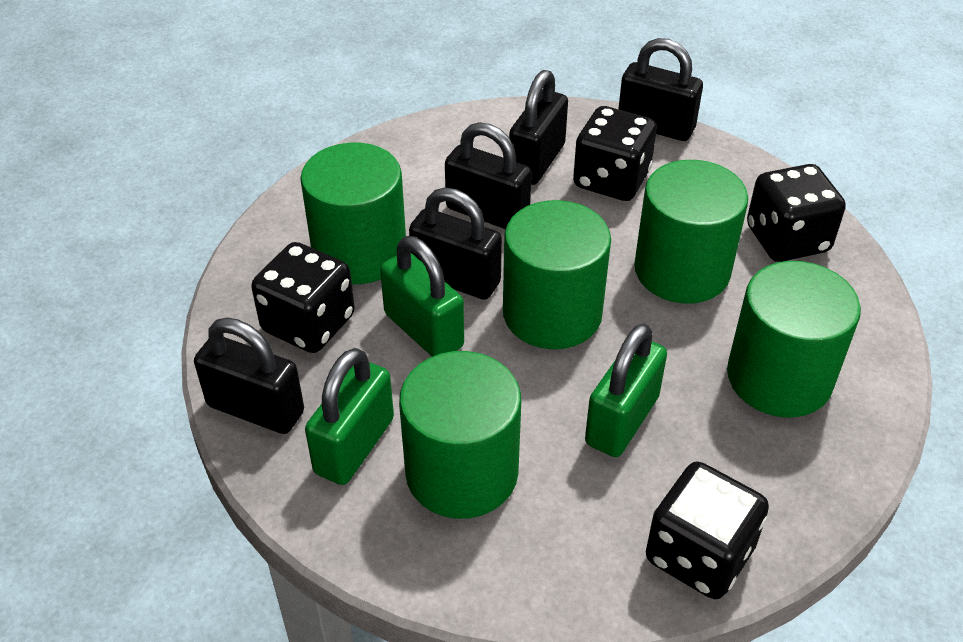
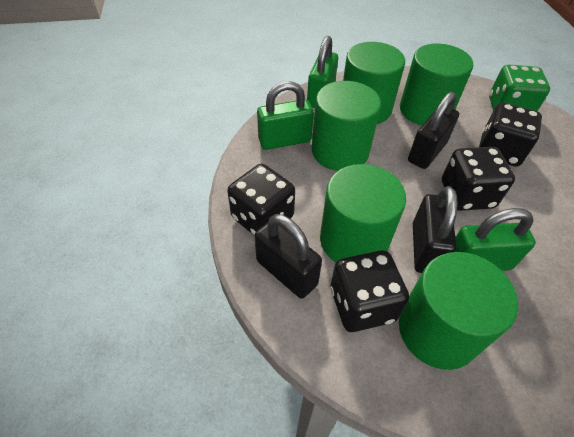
black padlock: 5 -> 3
green dice: 0 -> 1

